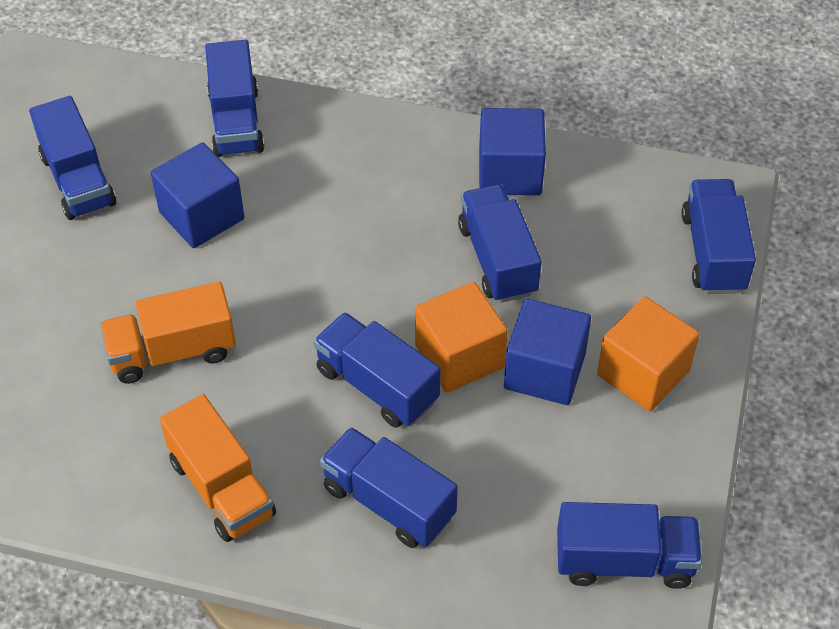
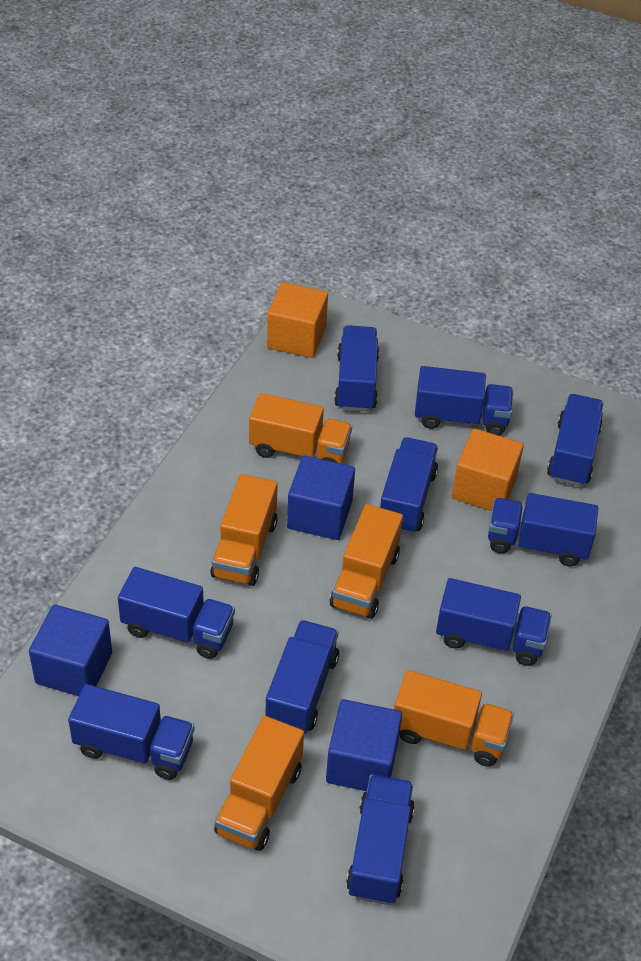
blue truck: 7 -> 10
orange truck: 2 -> 5

